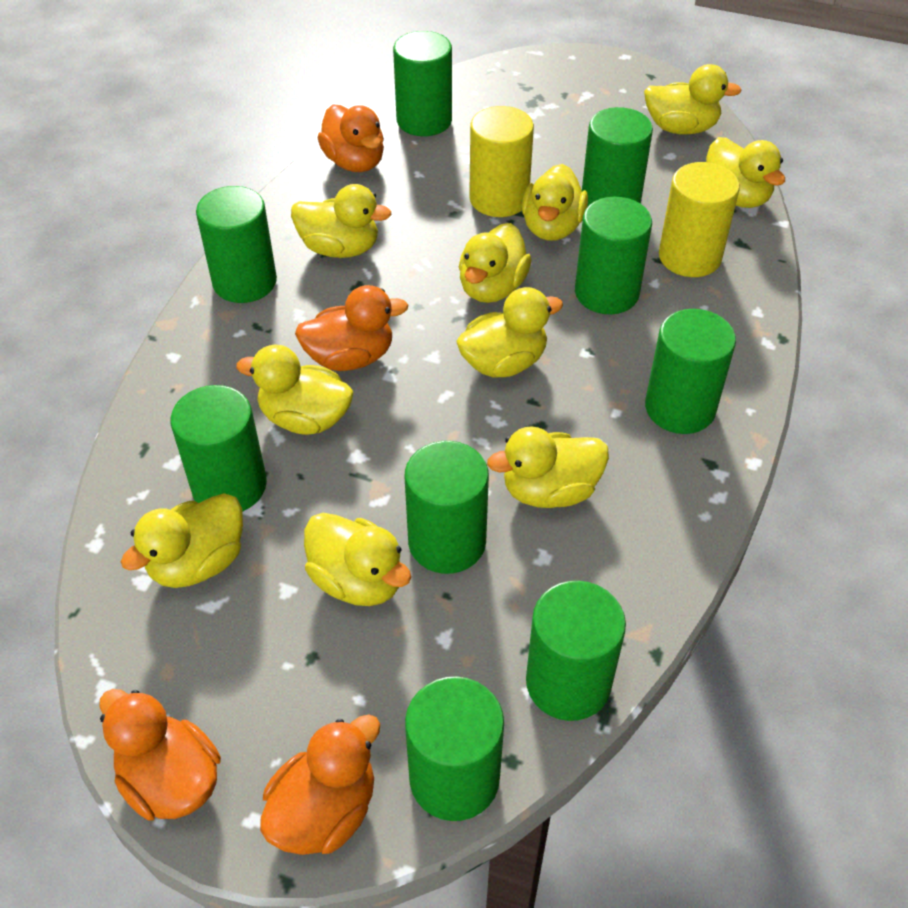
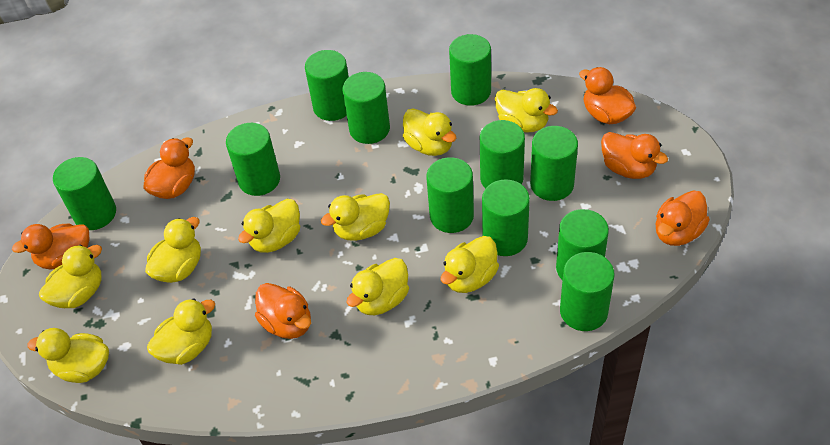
green cylinder: 9 -> 11
orange duck: 4 -> 6
yellow cylinder: 2 -> 0

